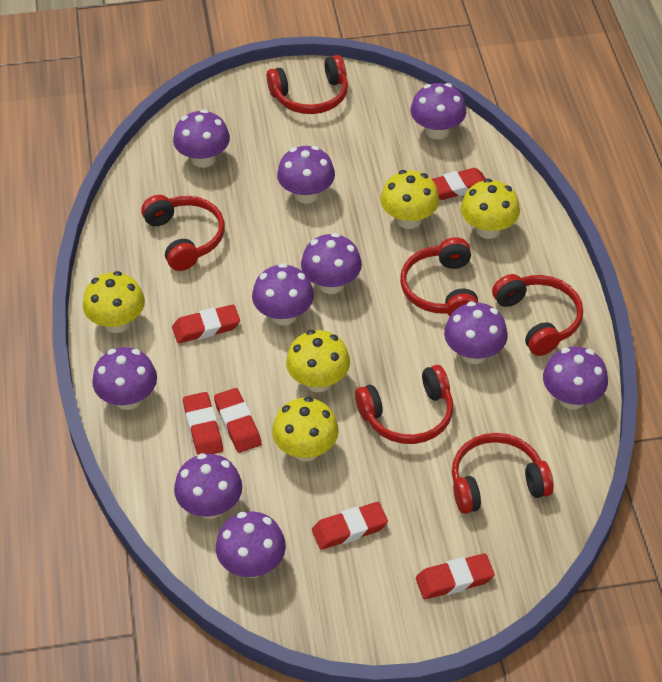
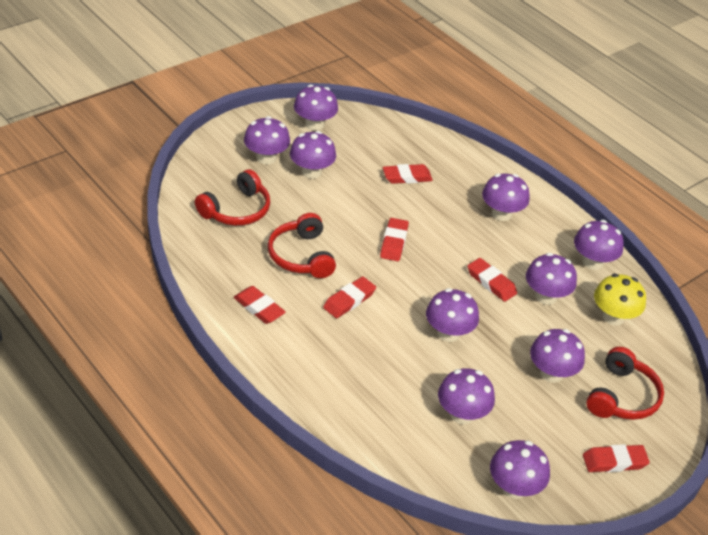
red headphones: 6 -> 3
yellow mushroom: 5 -> 1

